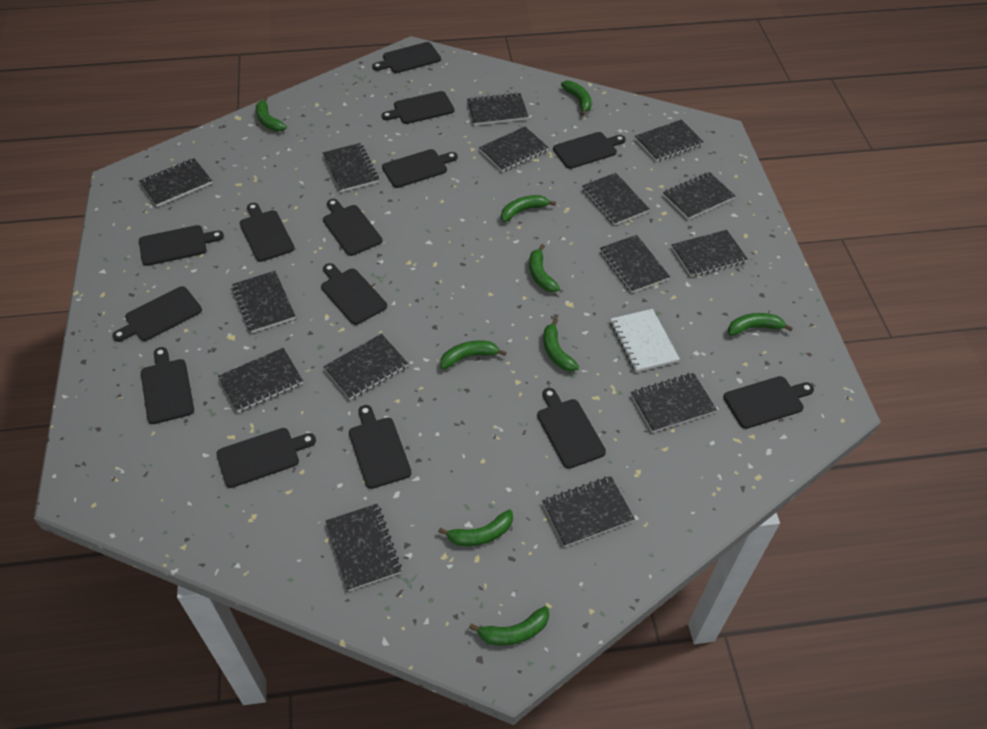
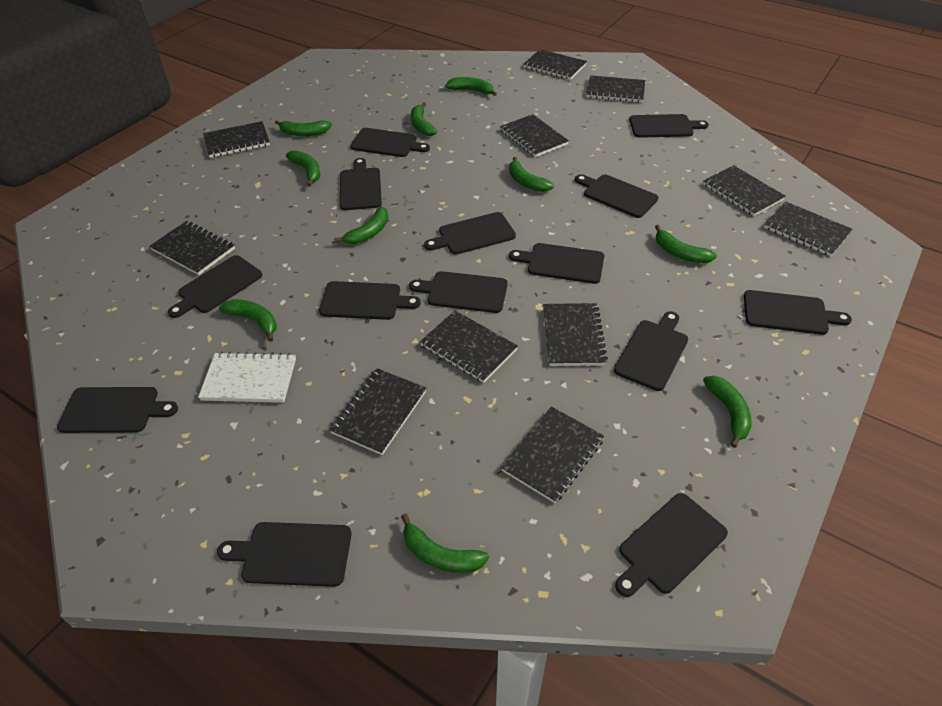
black notebook: 15 -> 11
green banana: 9 -> 10

